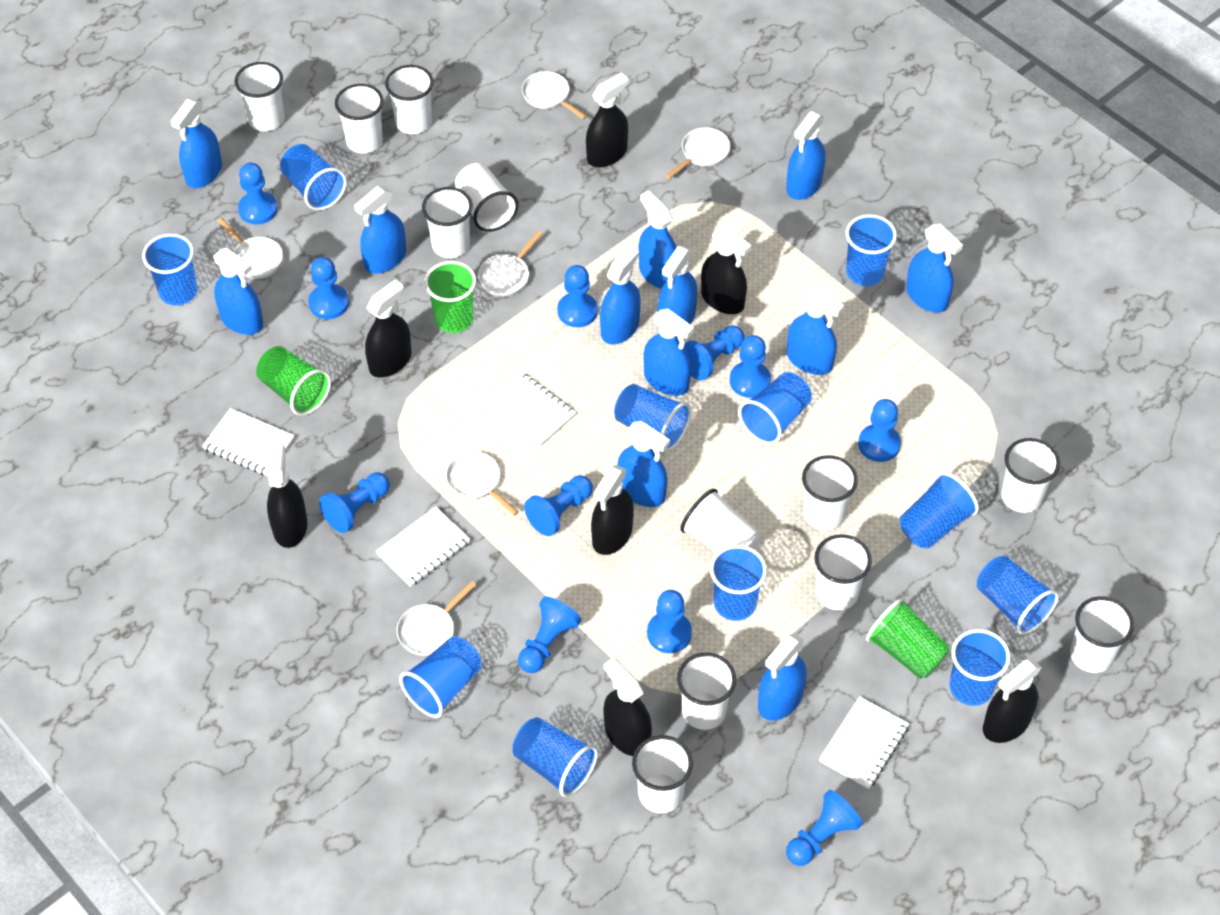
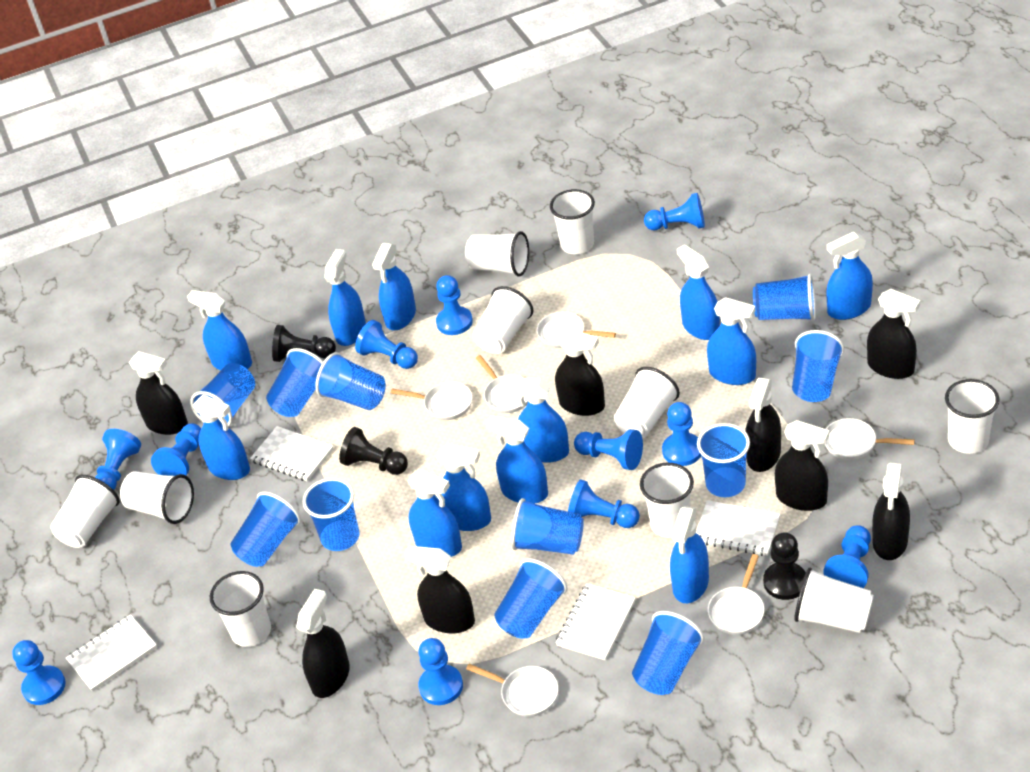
black pawn: 0 -> 3
black spray bottle: 7 -> 8
green cup: 3 -> 0
white cup: 12 -> 10

